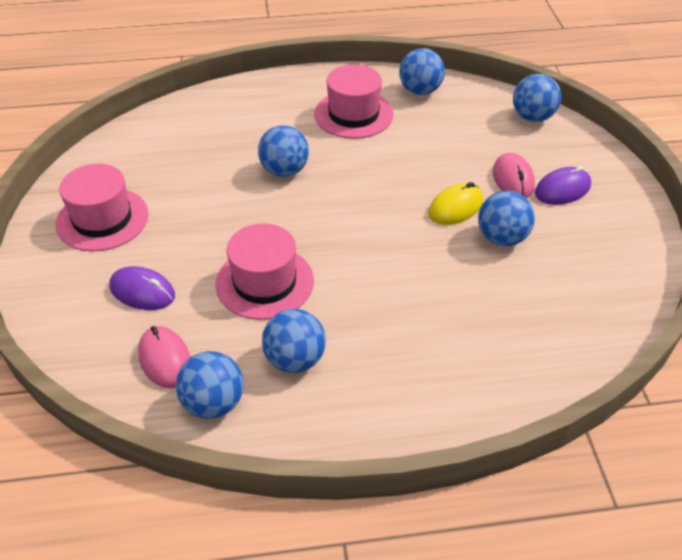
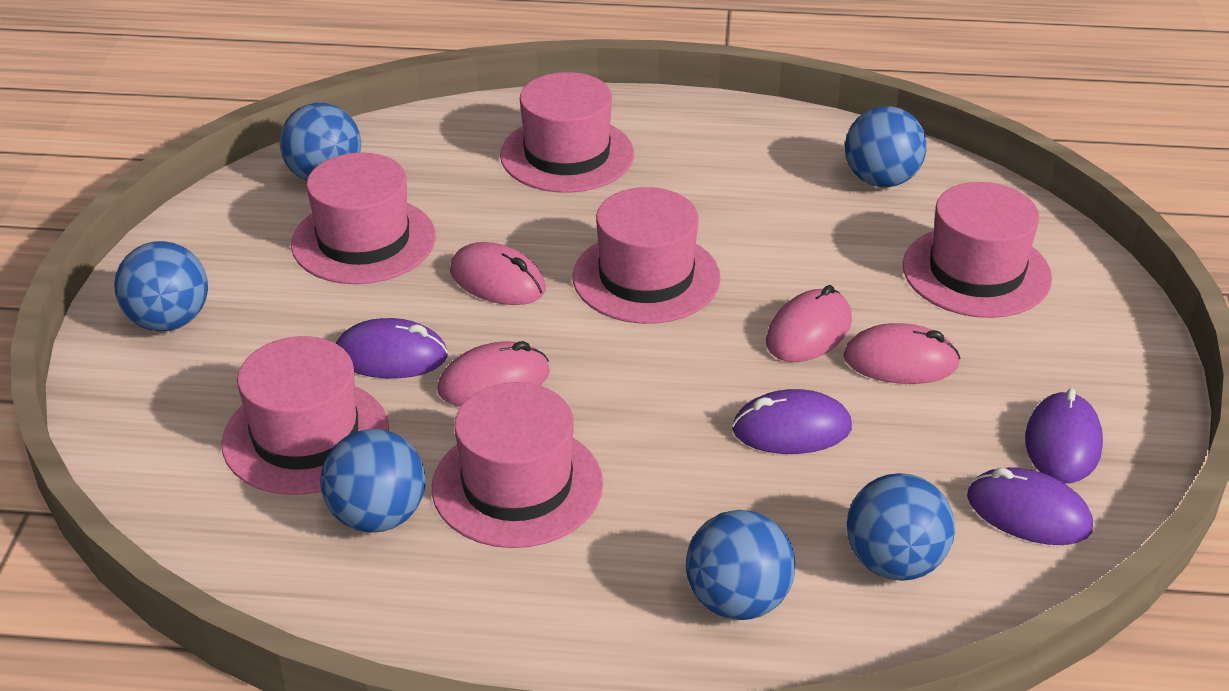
pink hat: 3 -> 6
pink mouse: 2 -> 4
purple mouse: 2 -> 4
yellow mouse: 1 -> 0

